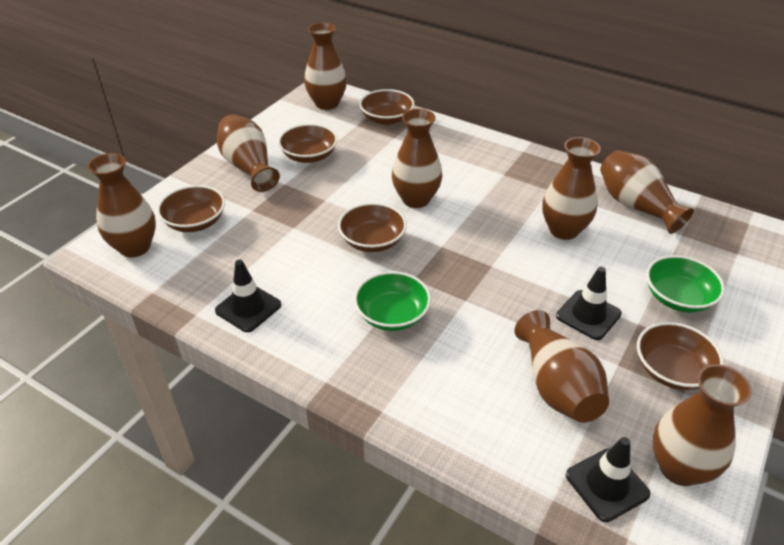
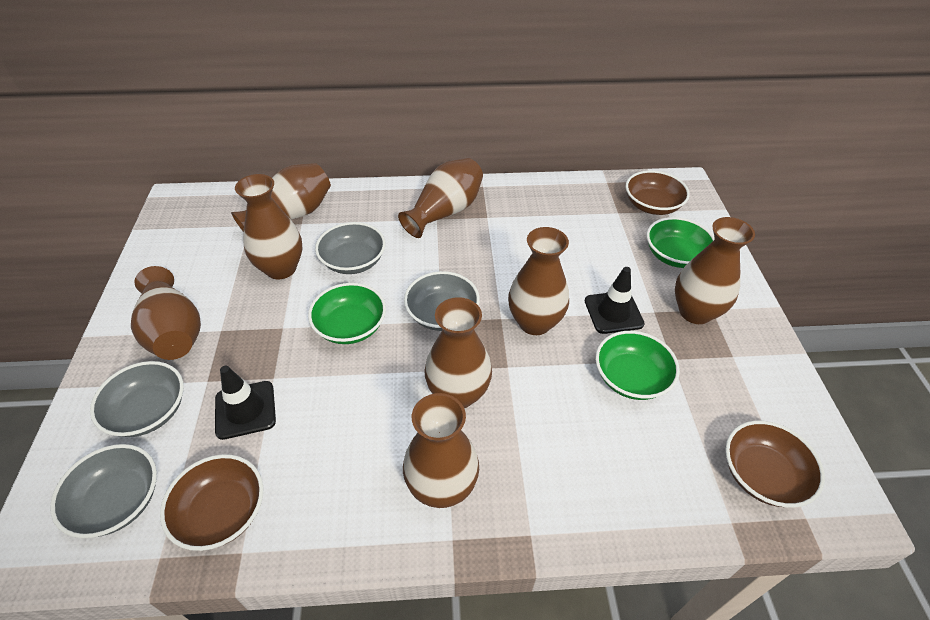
black traffic cone: 3 -> 2
brown bowl: 5 -> 3
green bowl: 2 -> 3
grey bowl: 0 -> 4

